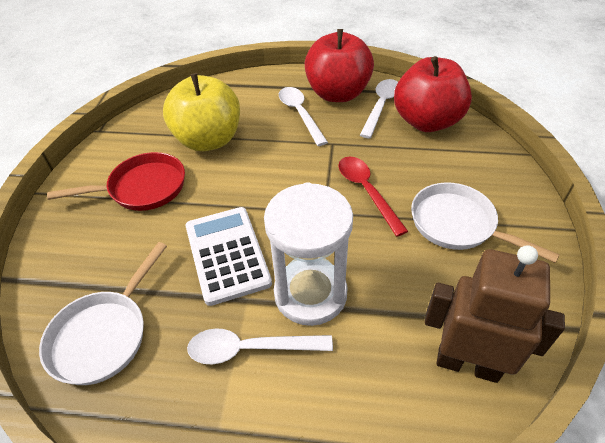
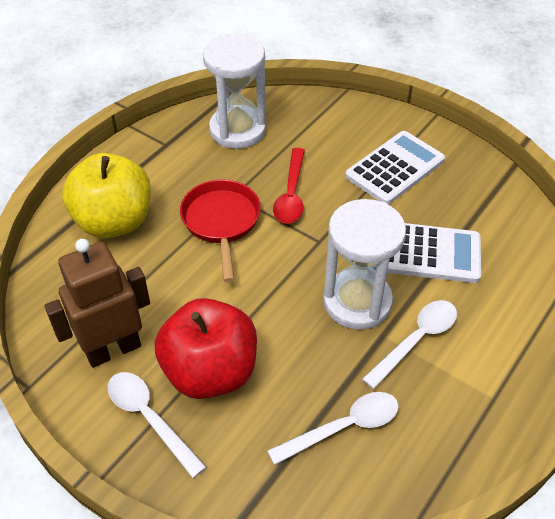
red apple: 2 -> 1
white calculator: 1 -> 2
white hourglass: 1 -> 2
white pan: 2 -> 0

